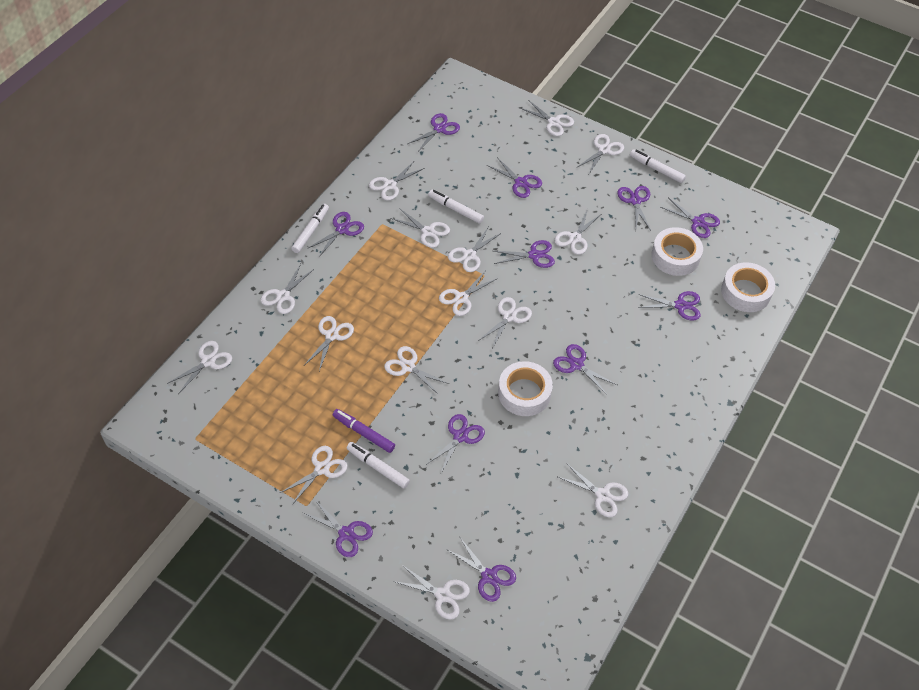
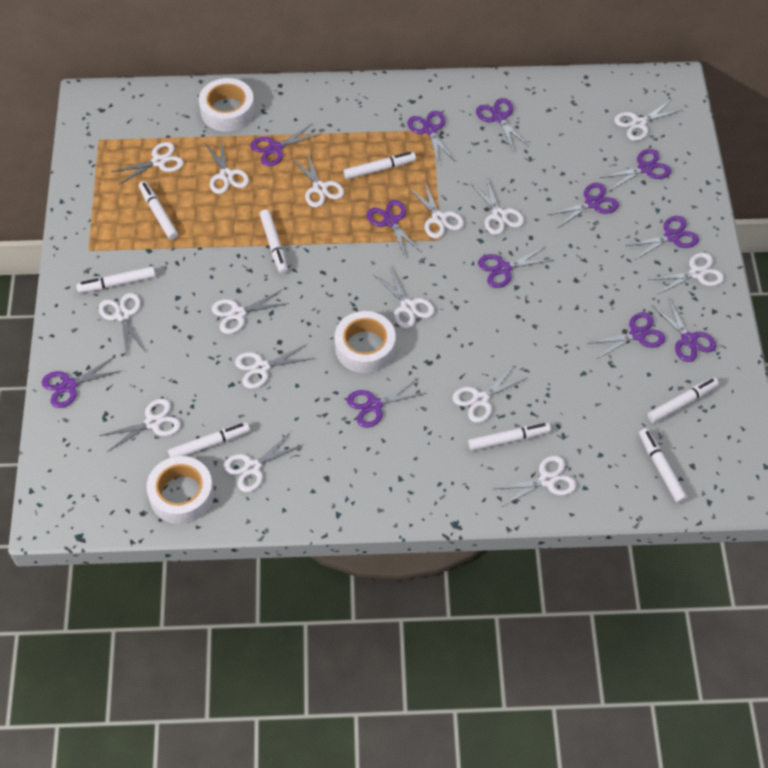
purple marker: 1 -> 0
purple scissors: 11 -> 12
white marker: 4 -> 8

